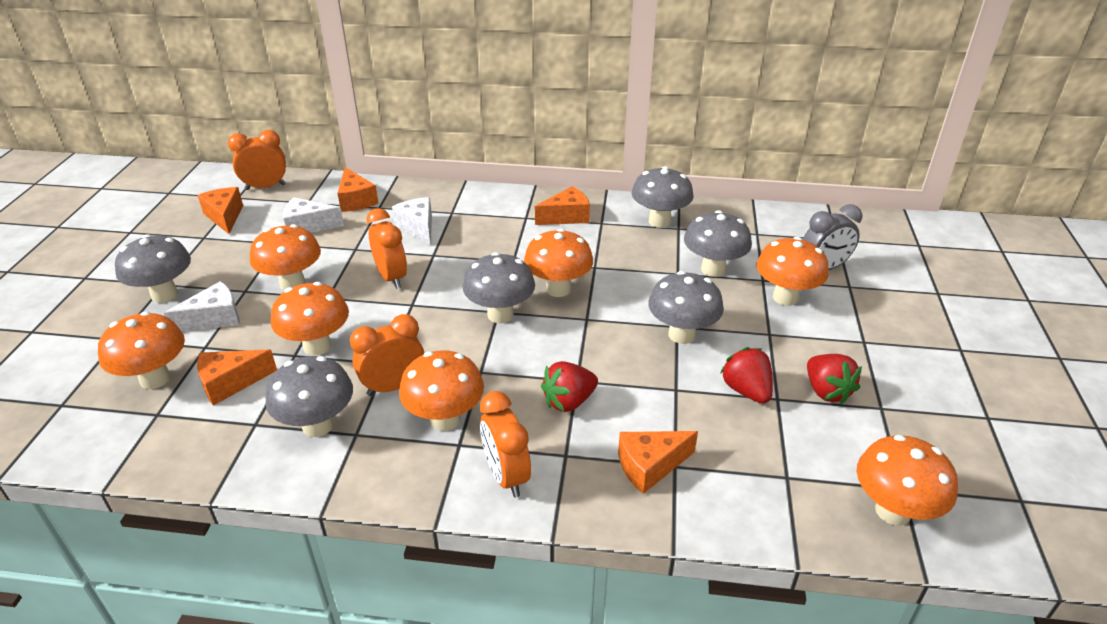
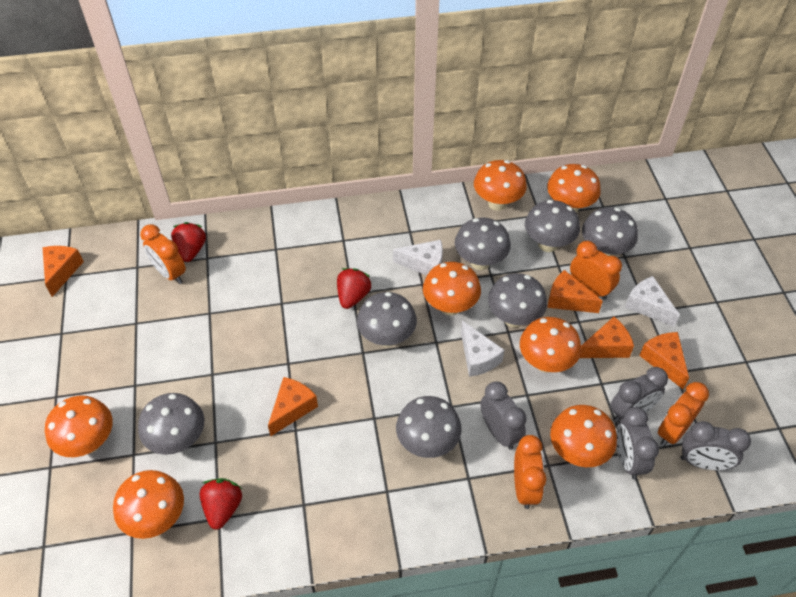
grey clock: 1 -> 4
grey mushroom: 6 -> 7

